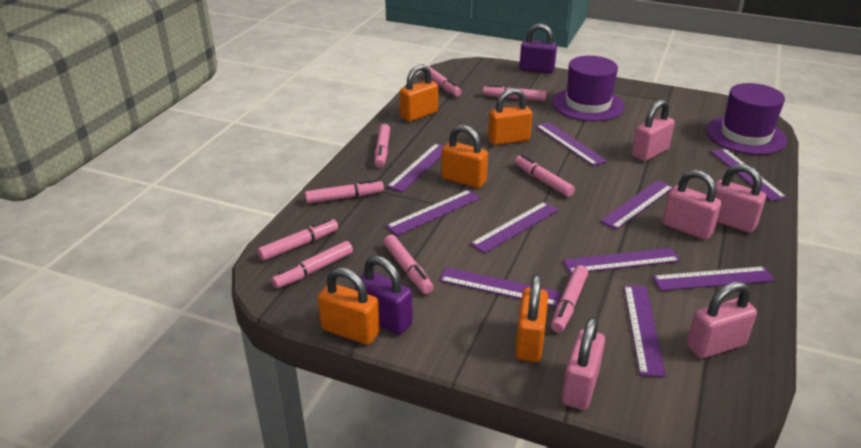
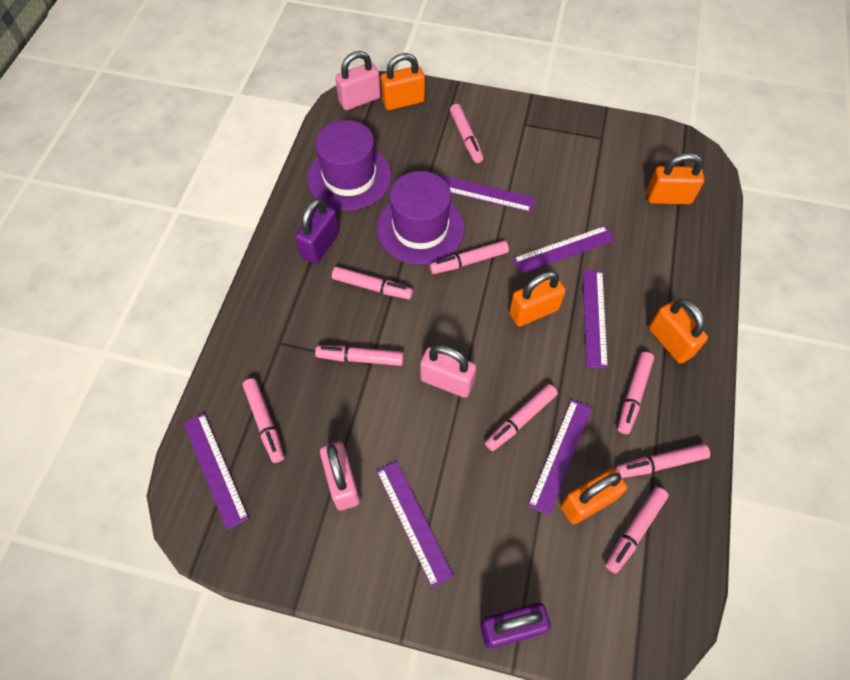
pink padlock: 5 -> 3
purple ruler: 10 -> 6

